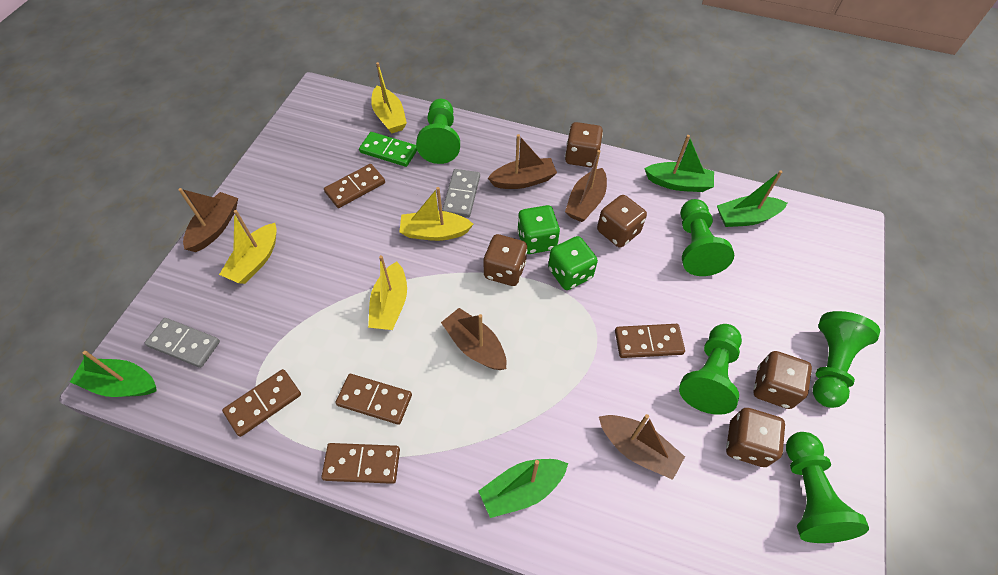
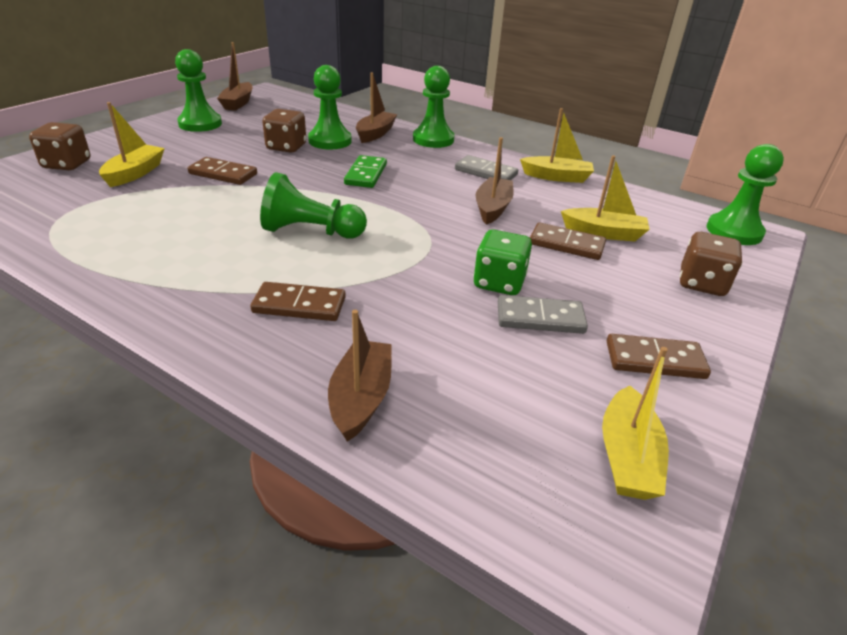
brown boat: 5 -> 4
brown dice: 5 -> 3
brown domino: 5 -> 4
green boat: 4 -> 0
green dice: 2 -> 1

